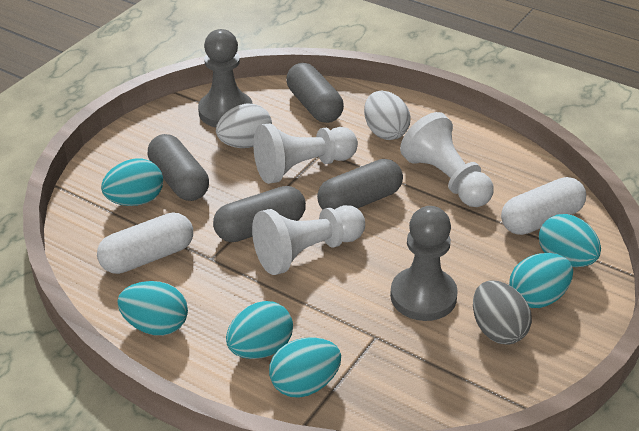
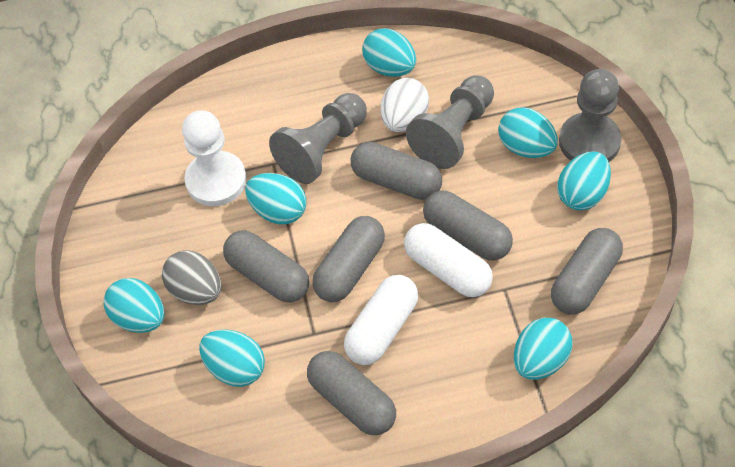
grey capsule: 4 -> 6
grey pawn: 2 -> 3
turquoise egg: 6 -> 7
white egg: 2 -> 1
white pawn: 3 -> 1

